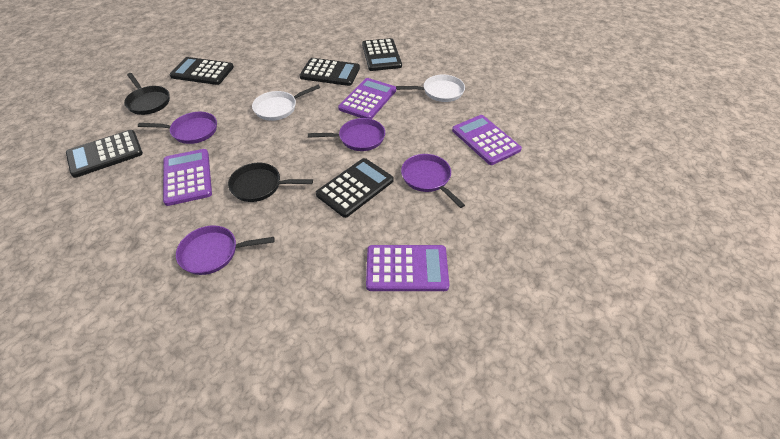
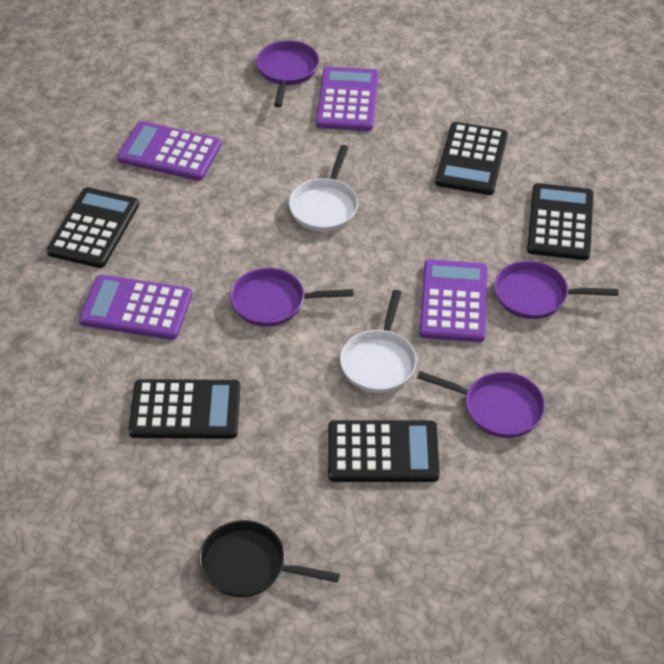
black pan: 2 -> 1

